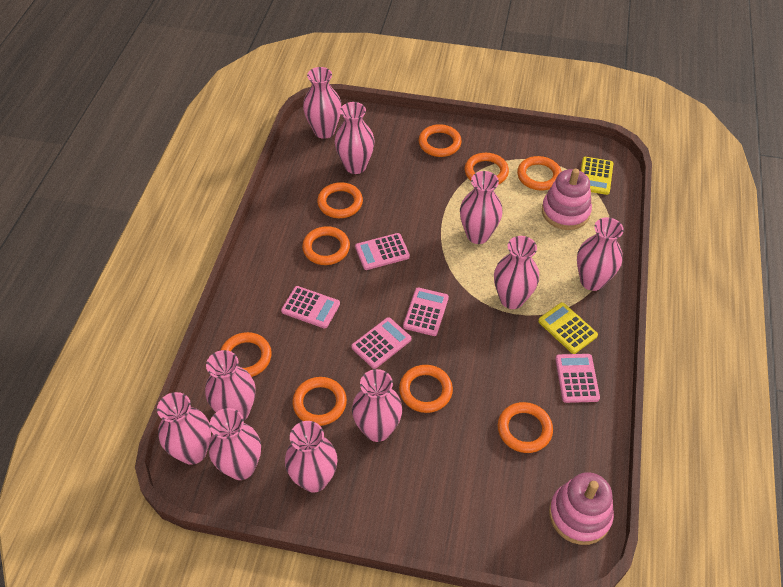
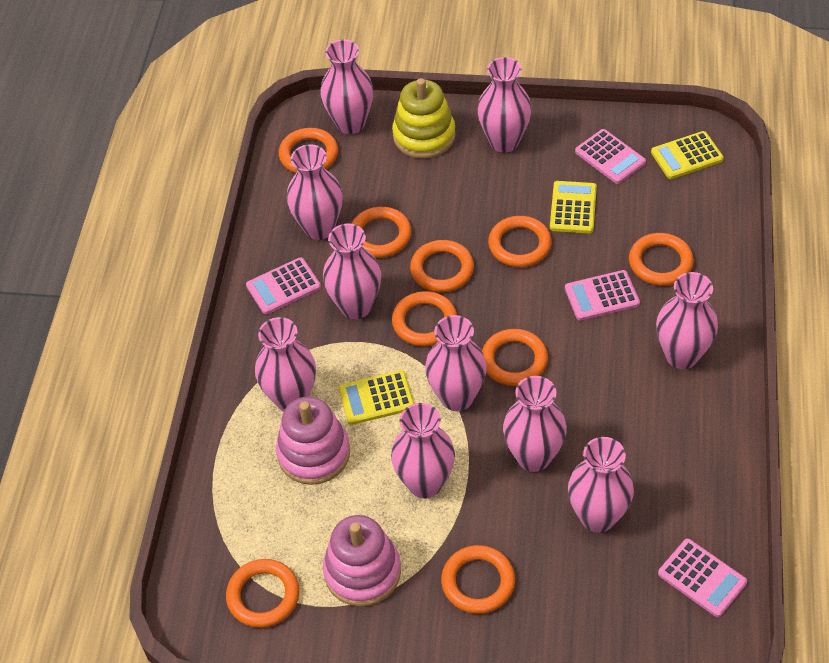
pink calculator: 5 -> 4
yellow calculator: 2 -> 3
yellow stacking toy: 0 -> 1

